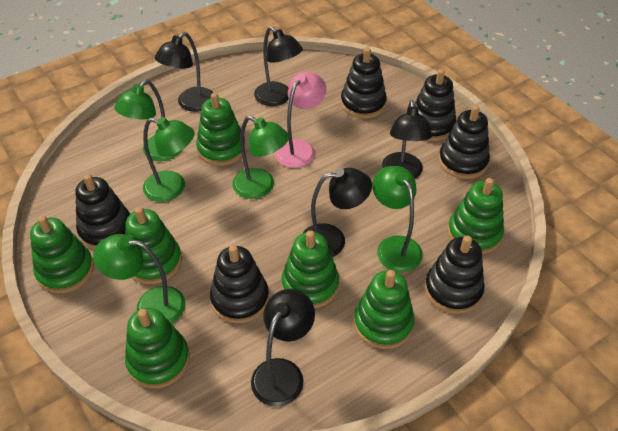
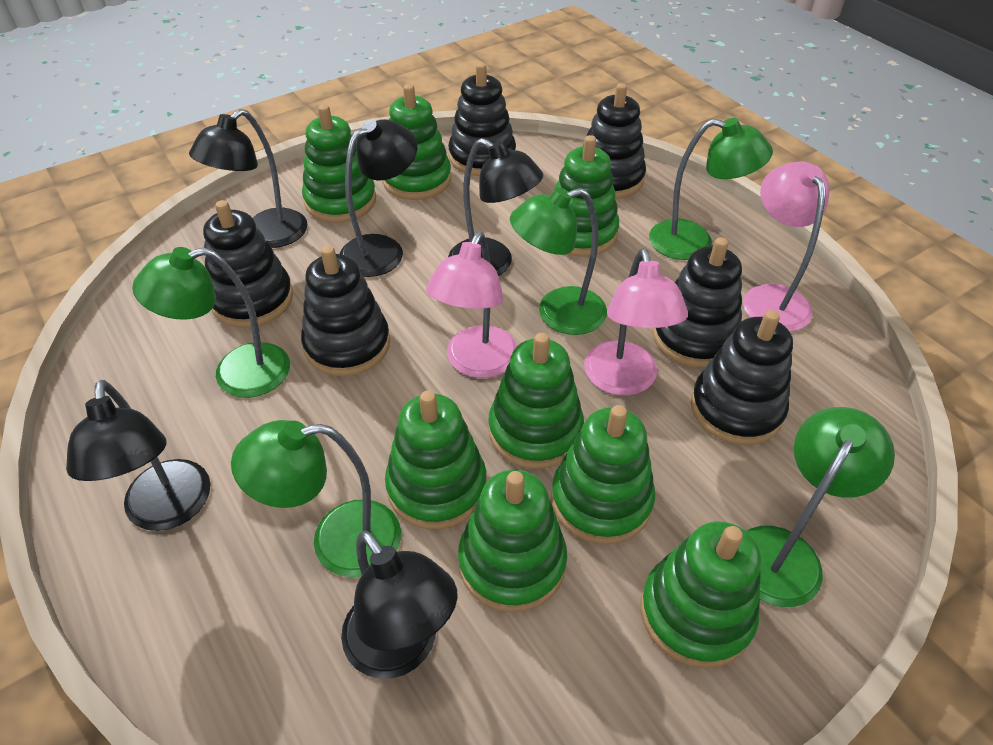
green stacking toy: 7 -> 8
pink lamp: 1 -> 3

